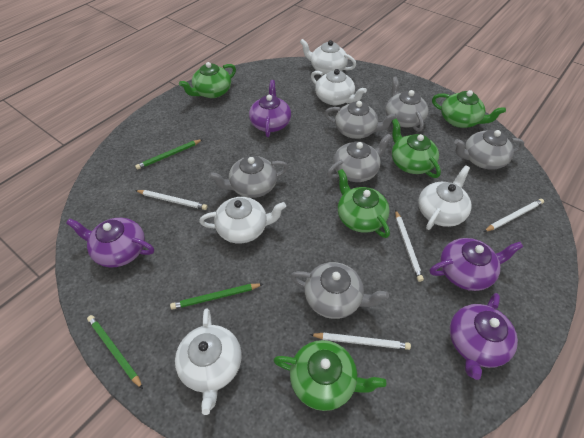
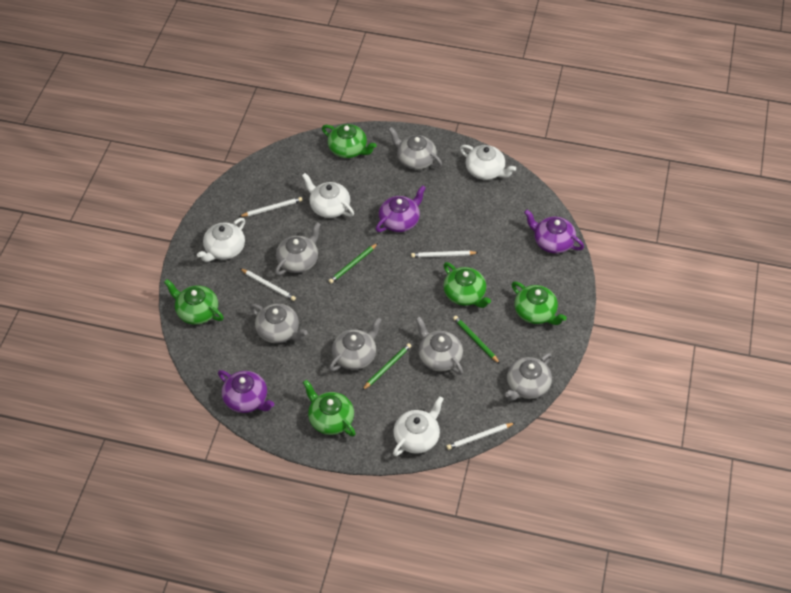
purple teapot: 4 -> 3
white teapot: 5 -> 4

